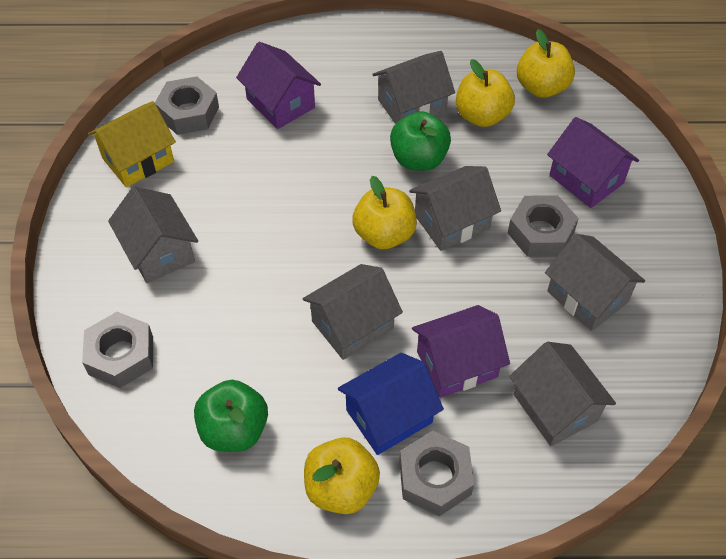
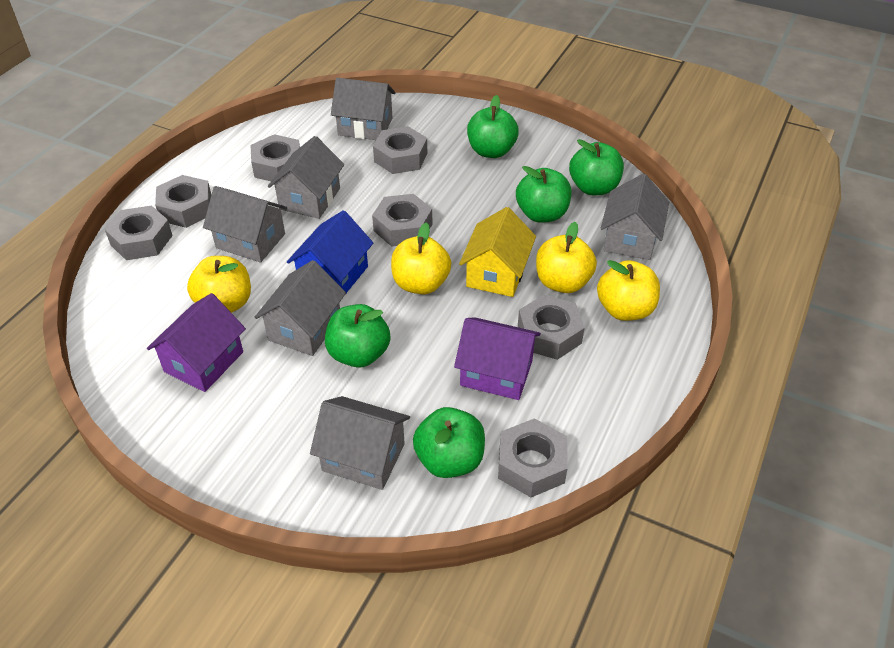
green apple: 2 -> 5
grey nut: 4 -> 7
purple house: 3 -> 2

